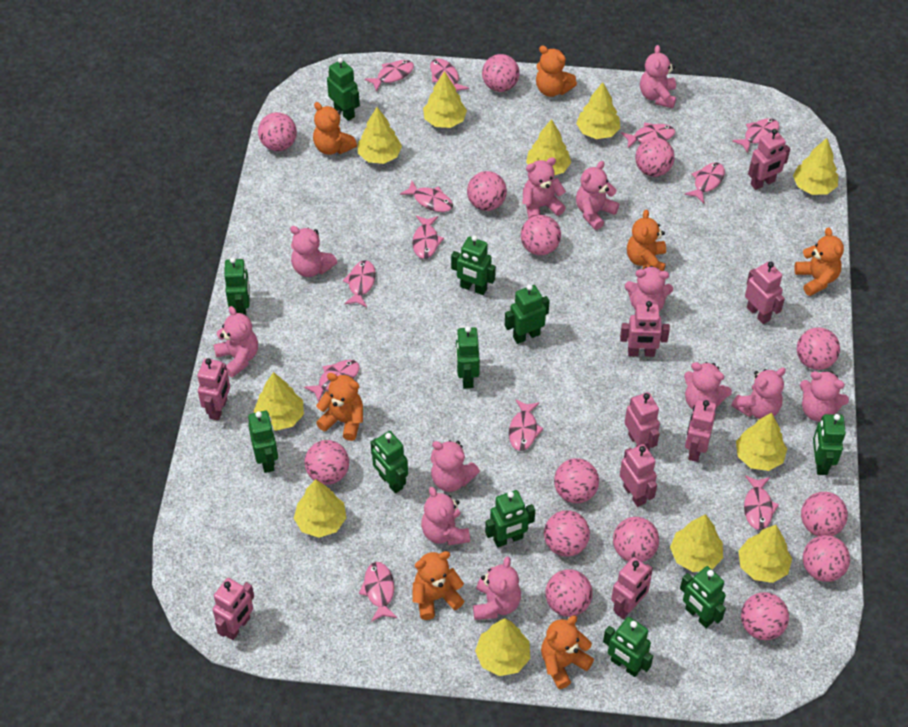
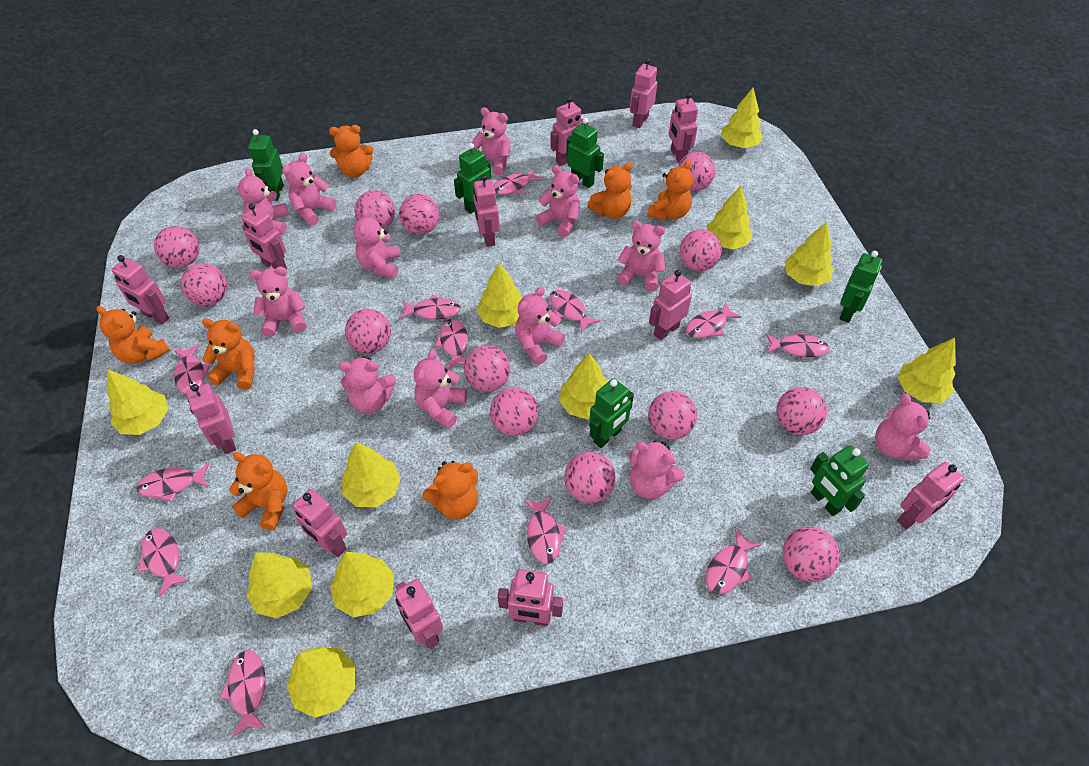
green robot: 11 -> 6
pink ball: 14 -> 13
pink robot: 9 -> 12

